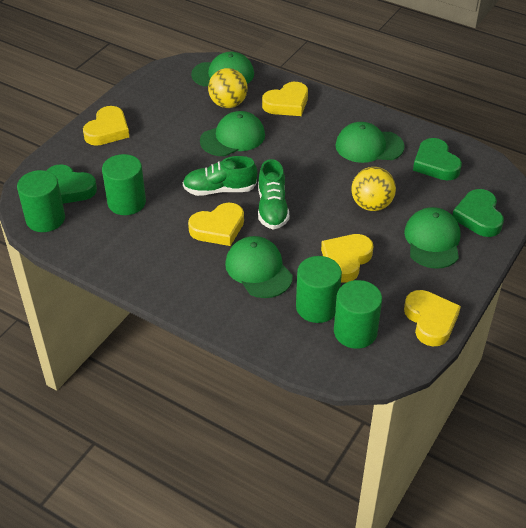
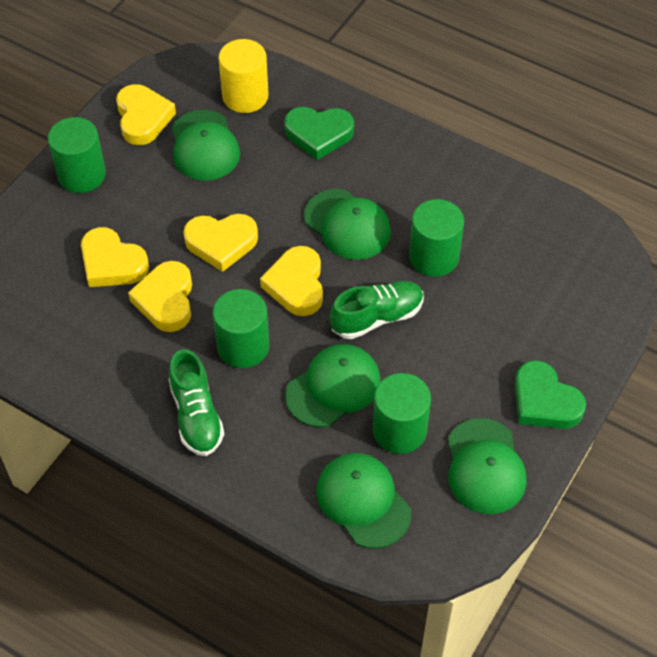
green heart: 3 -> 2
yellow ball: 2 -> 0
yellow cylinder: 0 -> 1

